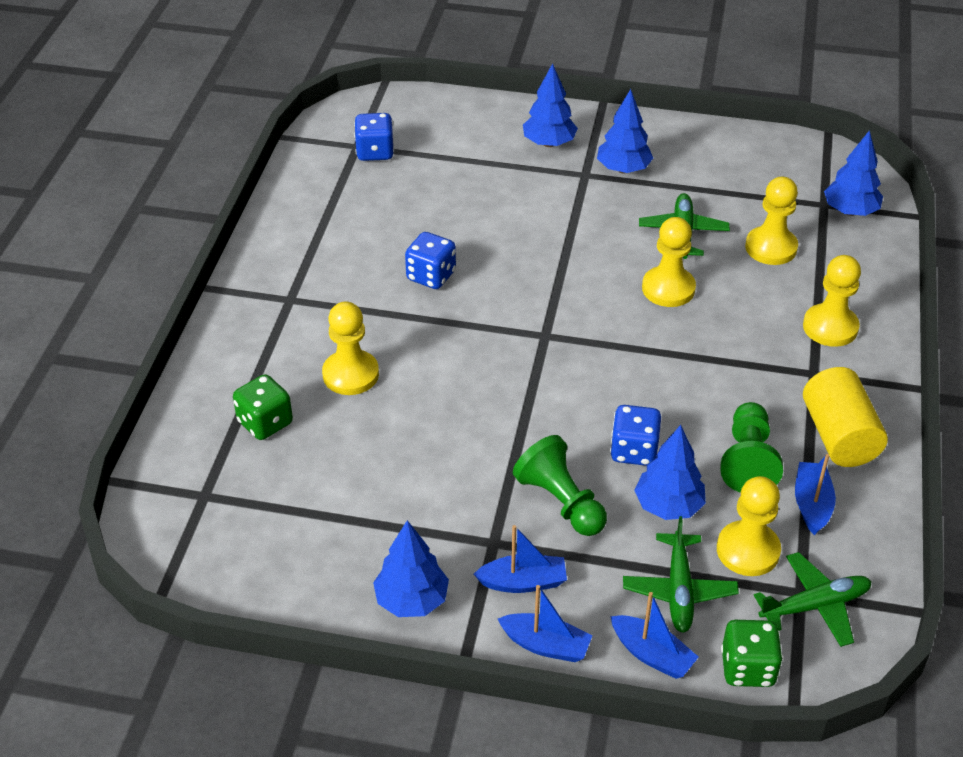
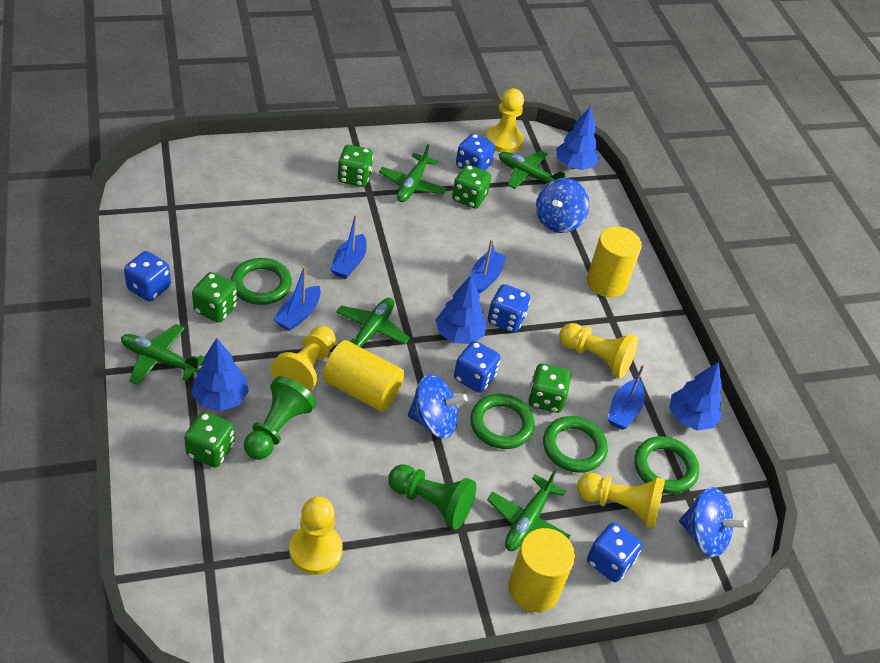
blue dice: 3 -> 5
blue spinning top: 0 -> 3
blue tree: 5 -> 4
green dice: 2 -> 5
green plane: 3 -> 5
green ring: 0 -> 4
yellow cylinder: 1 -> 3

